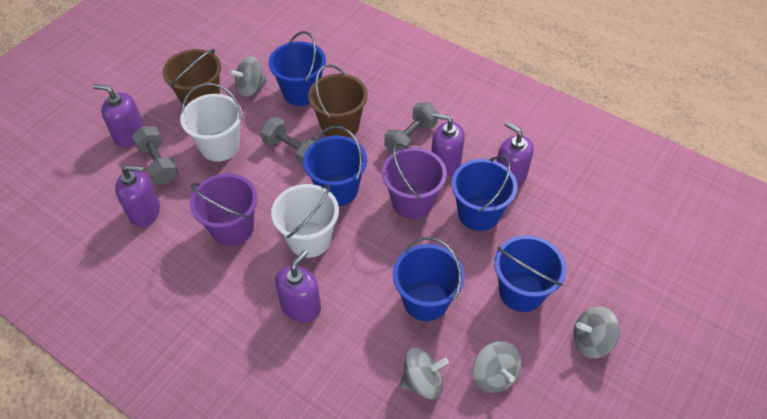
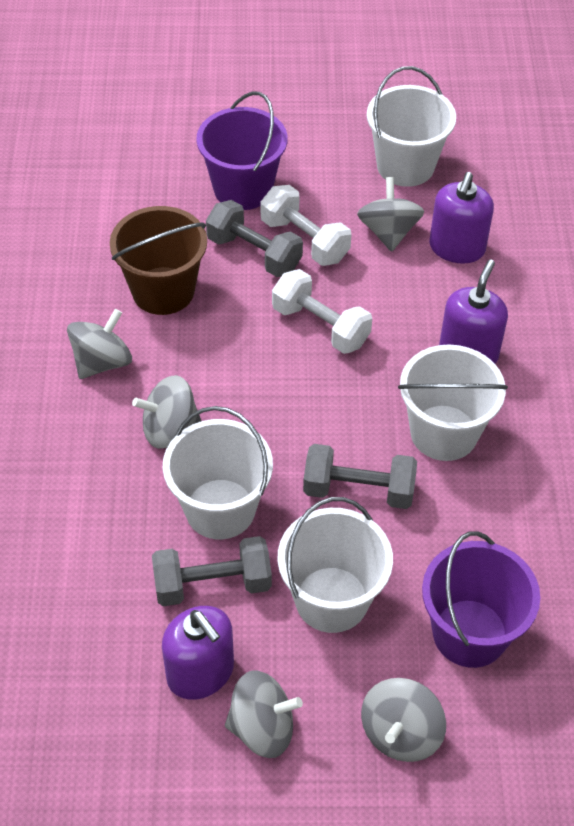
blue bucket: 5 -> 0
brown bucket: 2 -> 1
grey spinning top: 4 -> 5
purple soap dispenser: 5 -> 3
white bucket: 2 -> 4
white dumbbell: 0 -> 2

